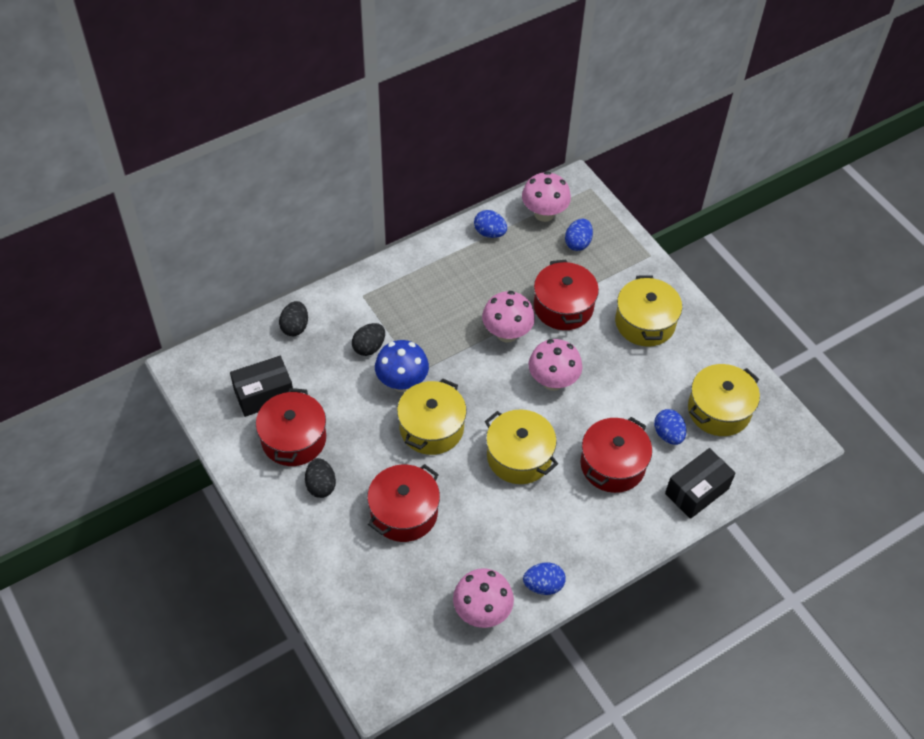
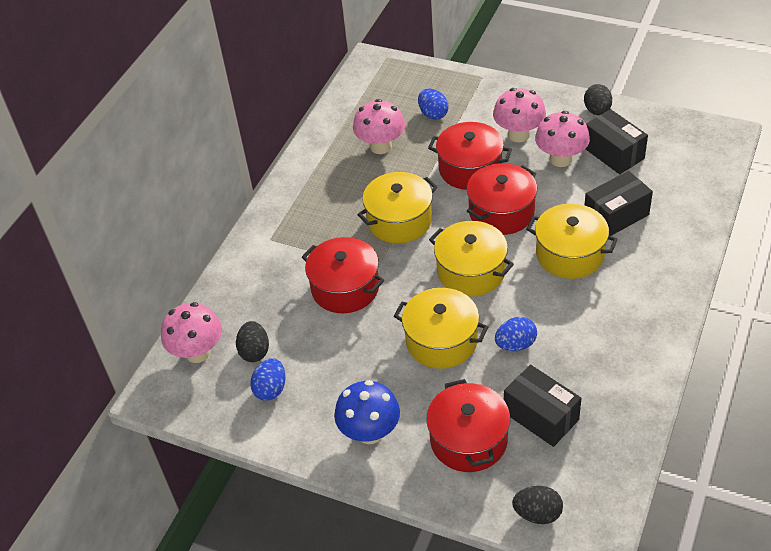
black box: 2 -> 3
blue egg: 4 -> 3

